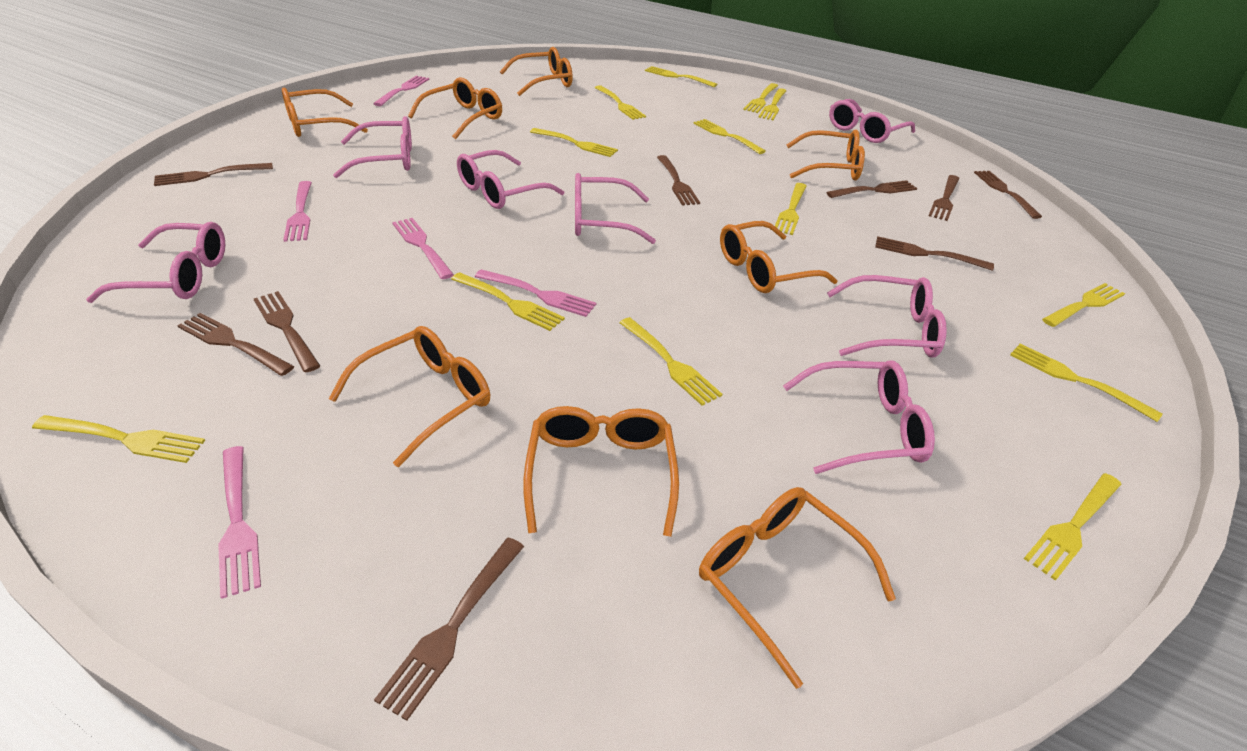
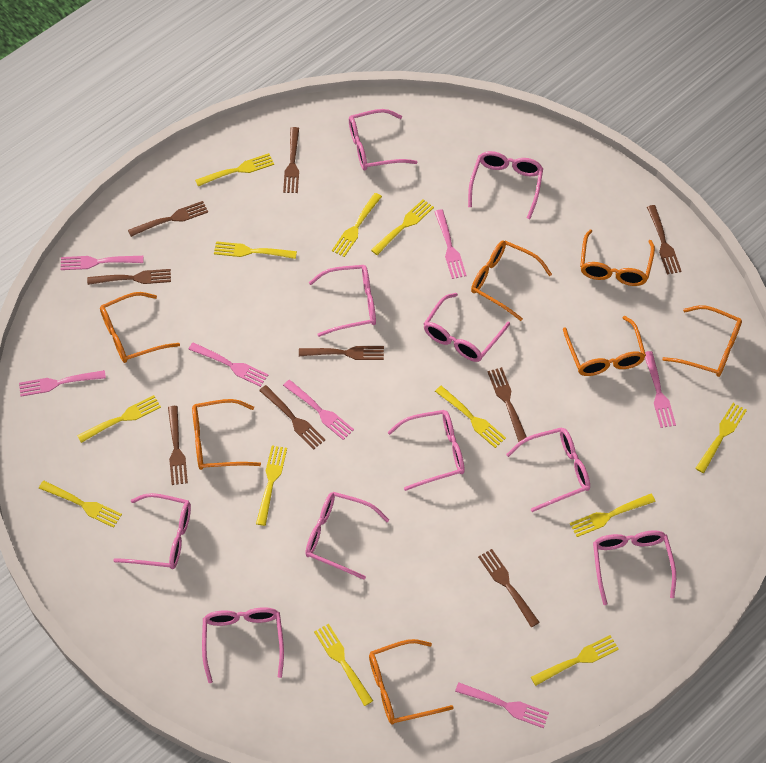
orange glasses: 8 -> 7
pink fork: 5 -> 7
pink glasses: 7 -> 10
yellow fork: 13 -> 12

